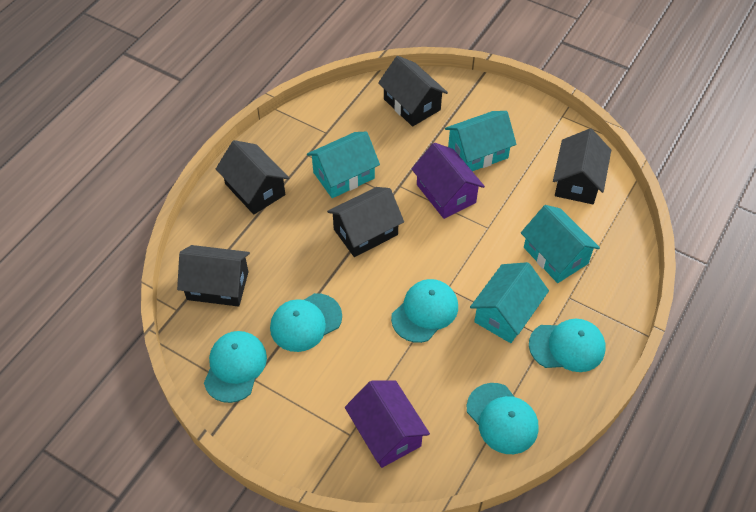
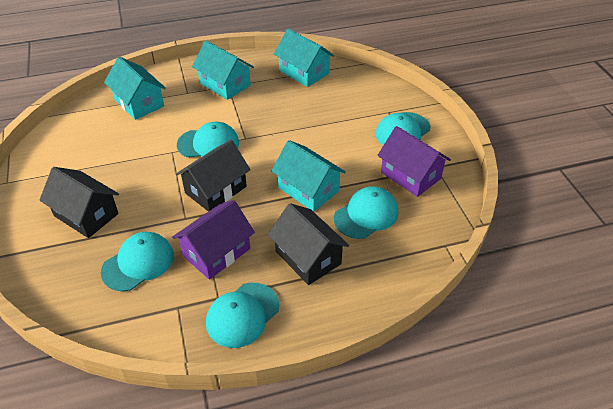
black house: 5 -> 3

